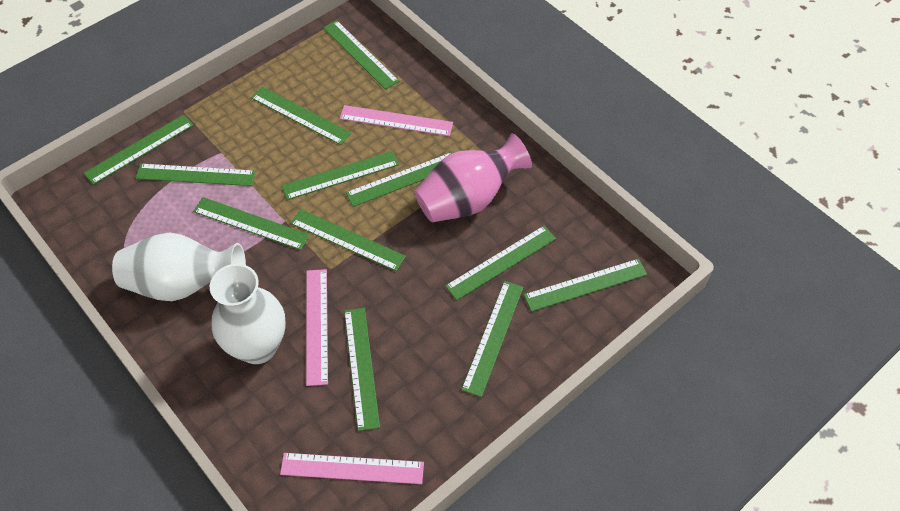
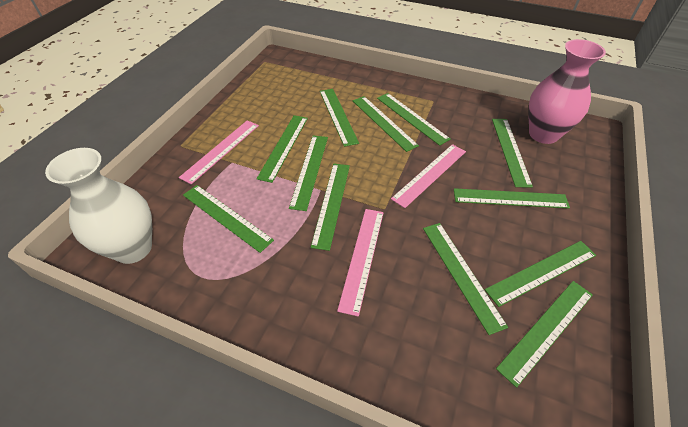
white vase: 2 -> 1

